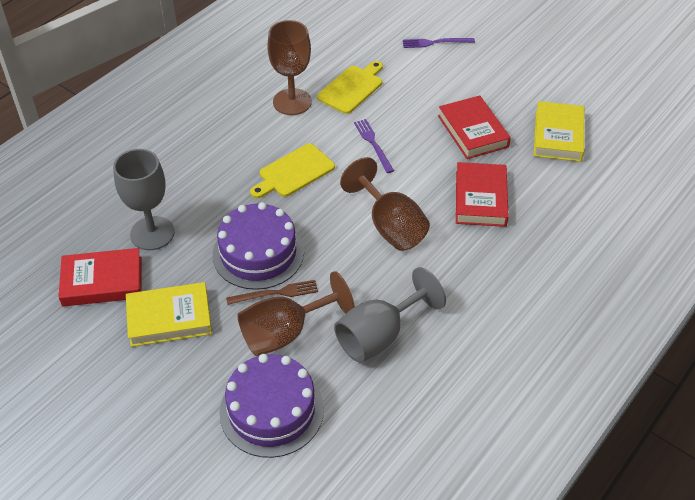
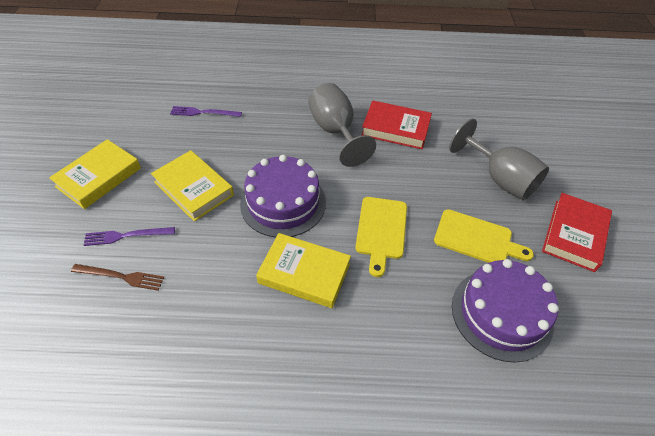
brown goblet: 3 -> 0
red book: 3 -> 2
yellow book: 2 -> 3

